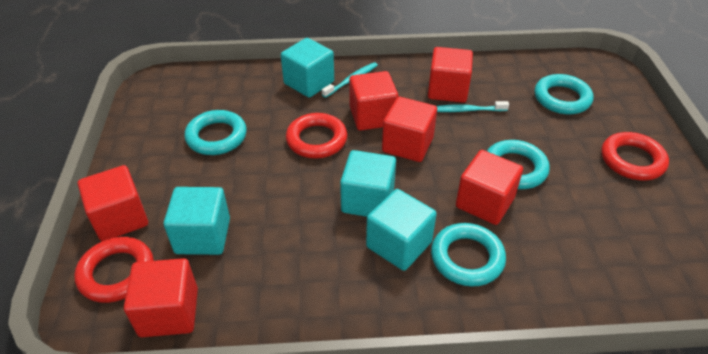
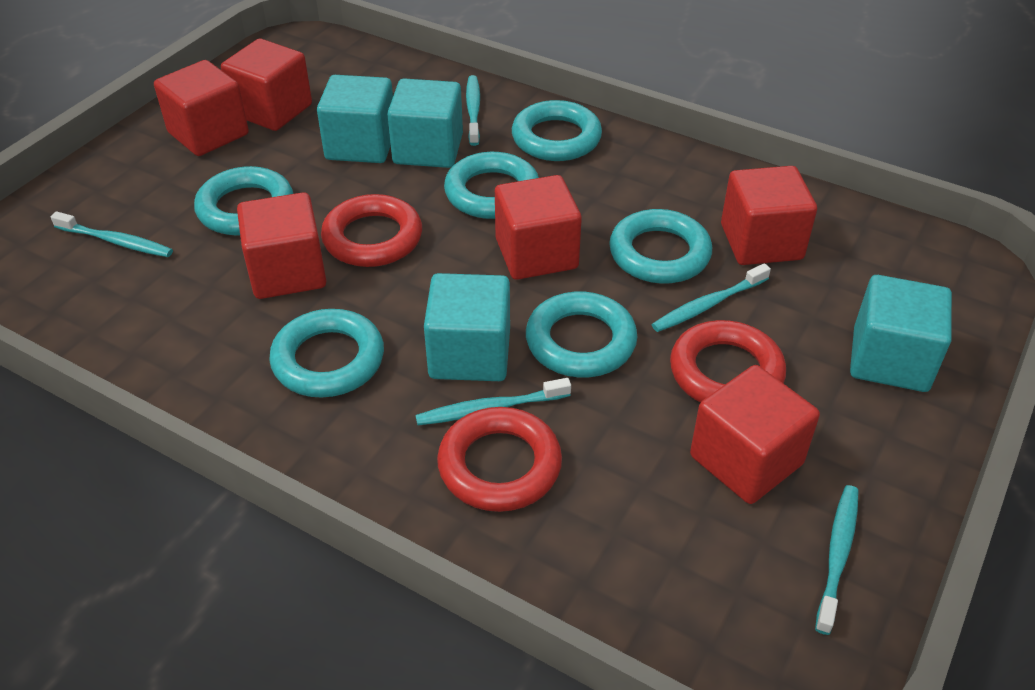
turquoise ring: 4 -> 6
turquoise toothbrush: 2 -> 5

